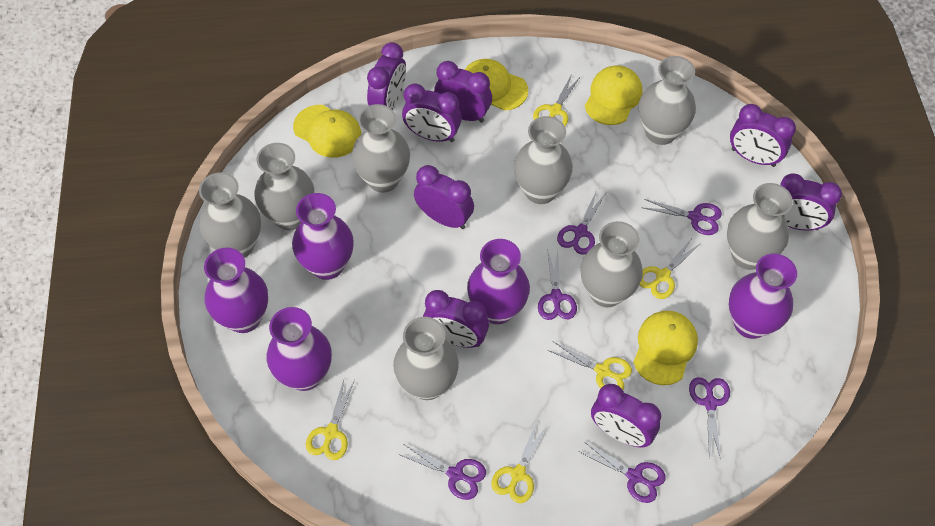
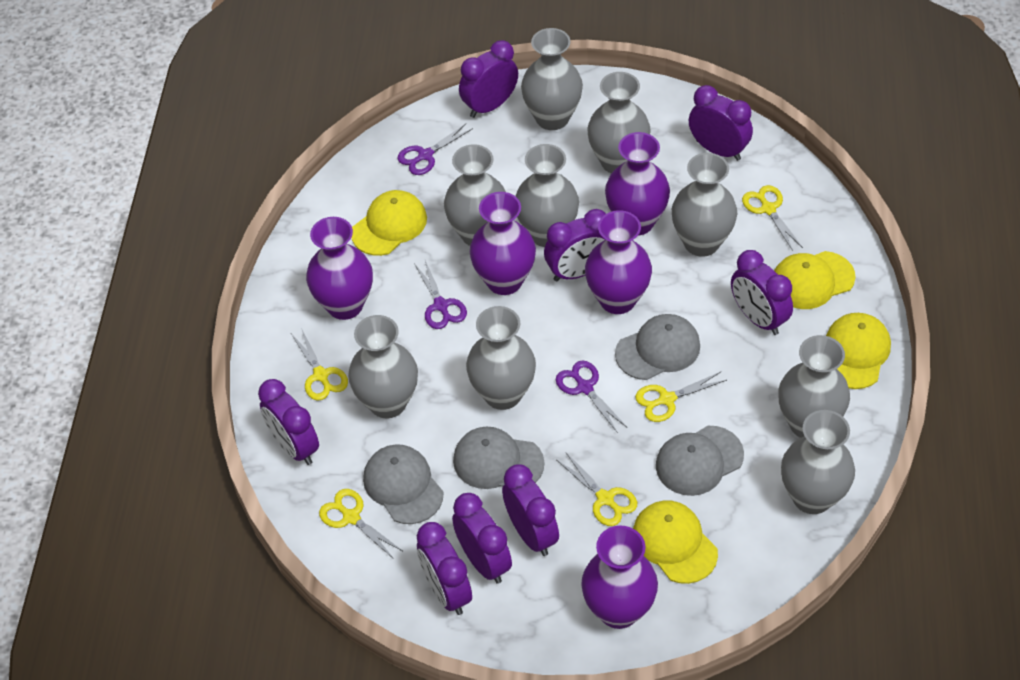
grey cap: 0 -> 4
grey vase: 8 -> 9
purple scissors: 6 -> 3

